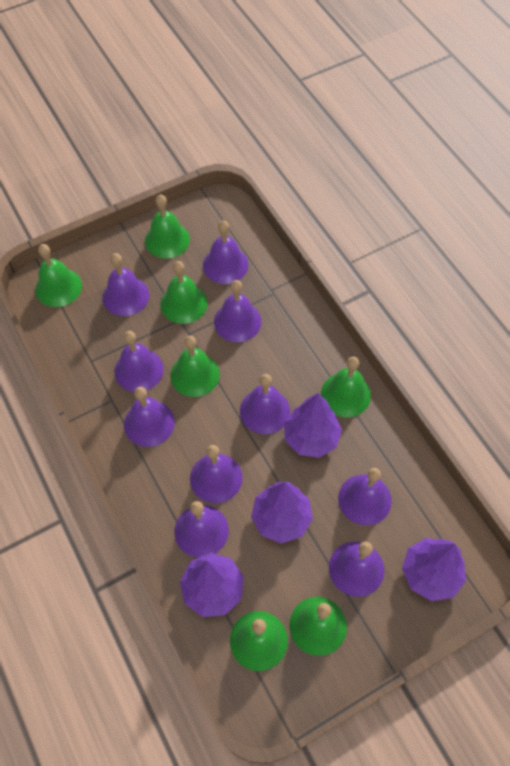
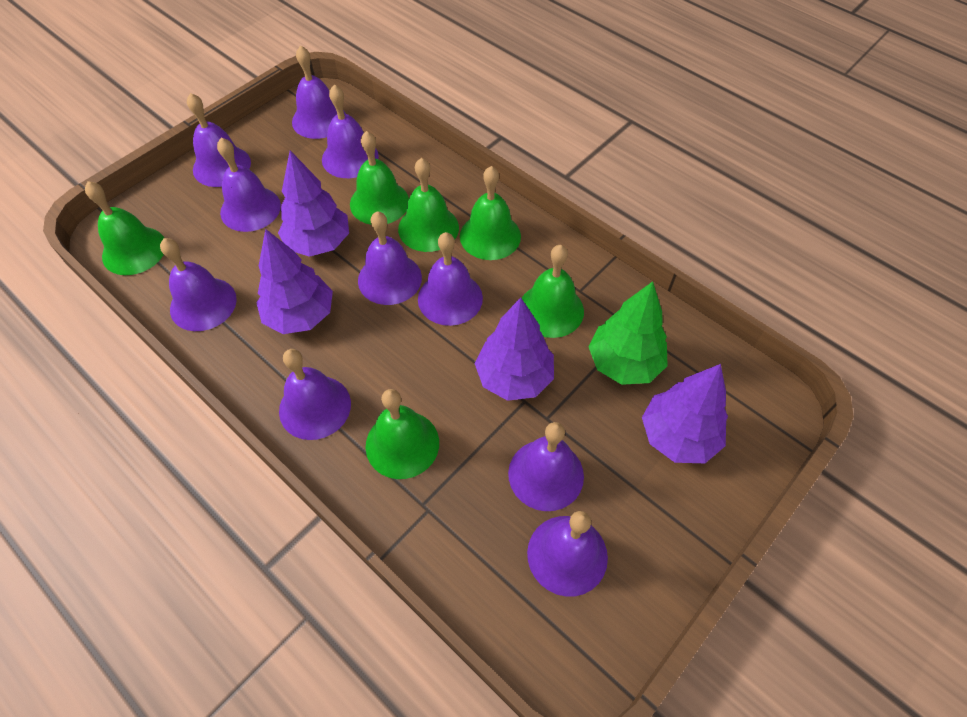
green bell: 7 -> 6
green tree: 0 -> 1

